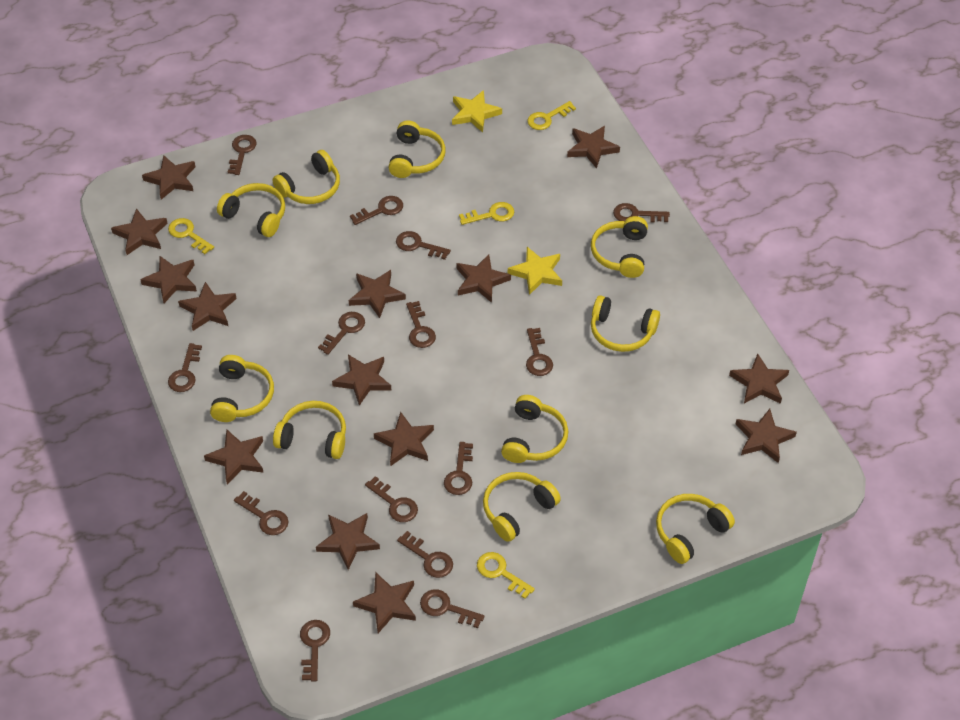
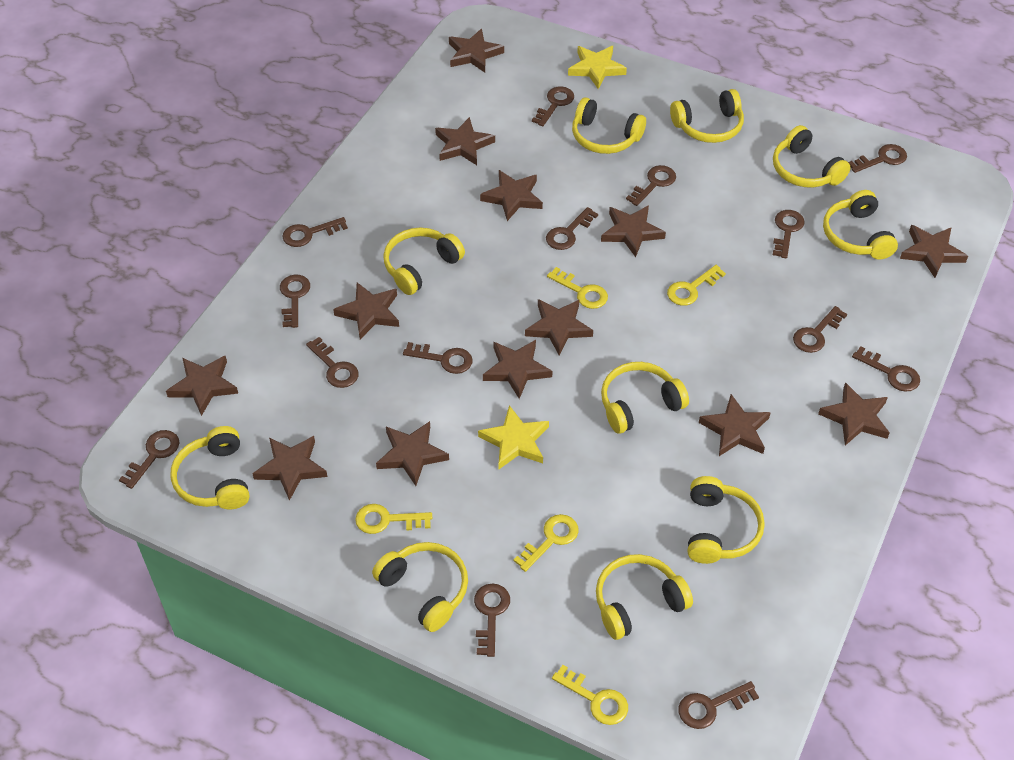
brown star: 14 -> 13
yellow key: 4 -> 5

